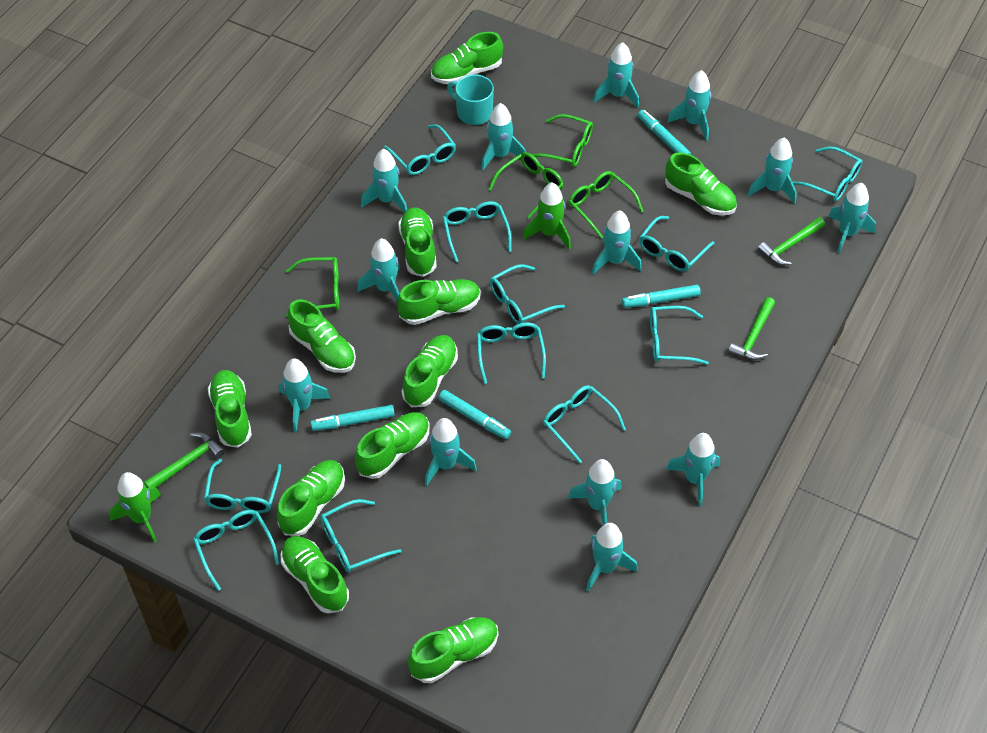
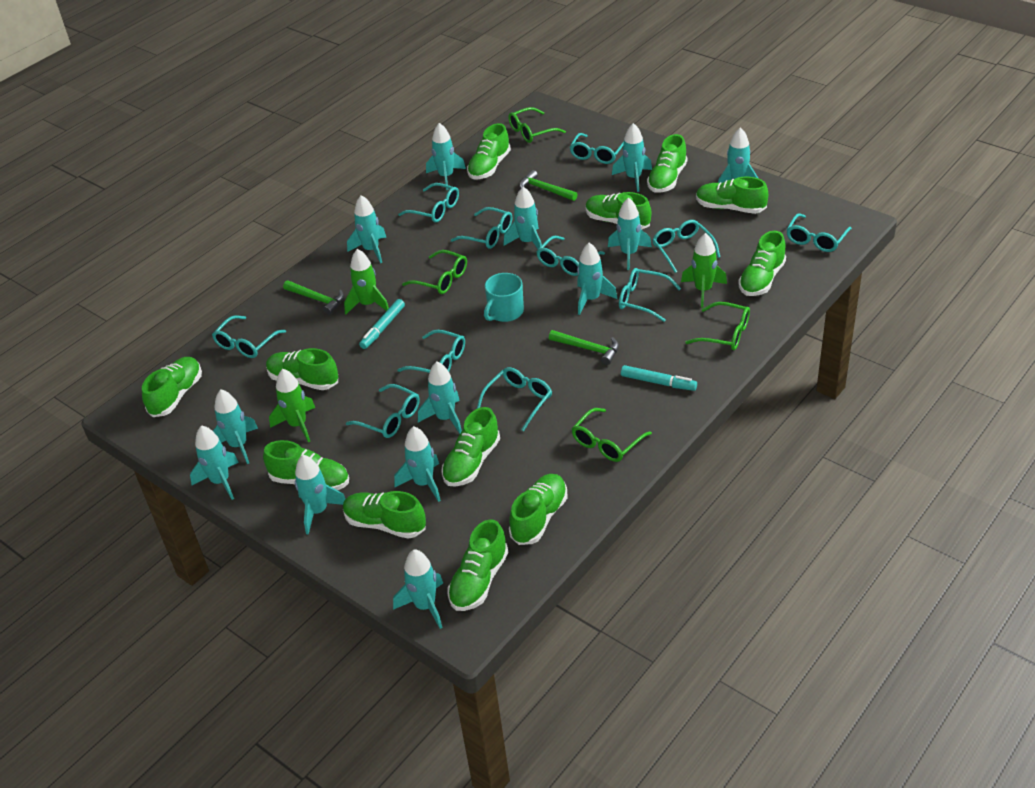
green rocket: 2 -> 3
green shoe: 11 -> 12
turquoise marker: 4 -> 2

